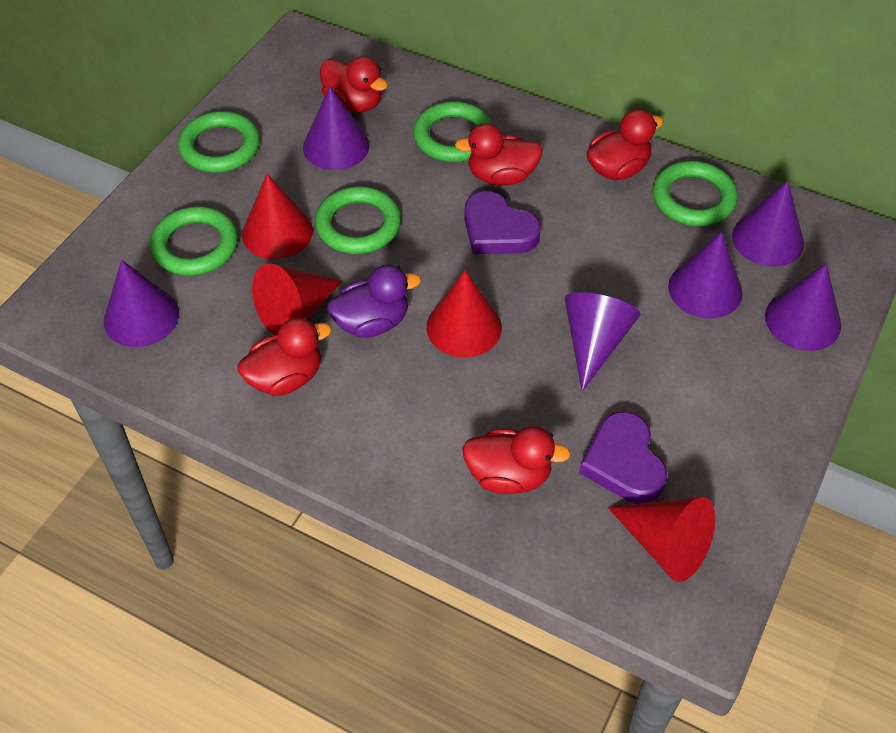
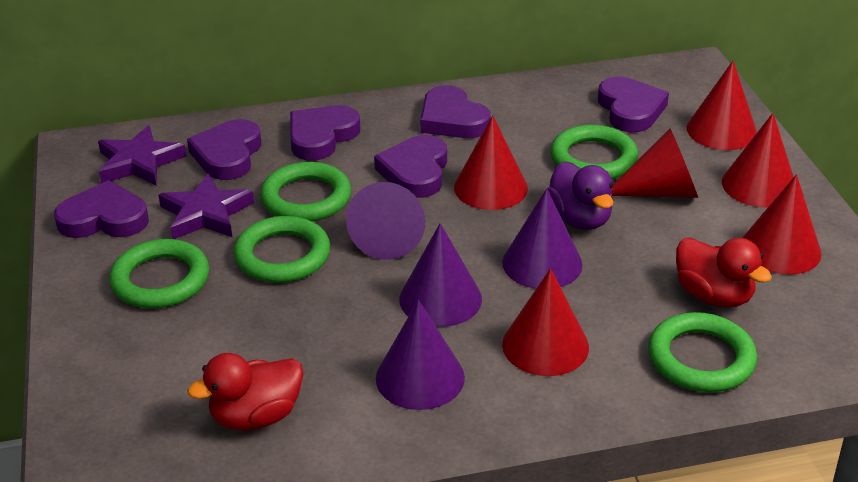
purple cone: 6 -> 4
purple heart: 2 -> 6
purple star: 0 -> 2
red cone: 4 -> 6
red duck: 5 -> 2

